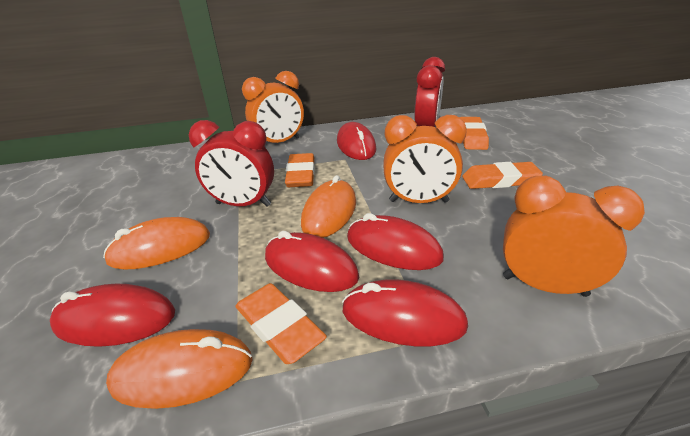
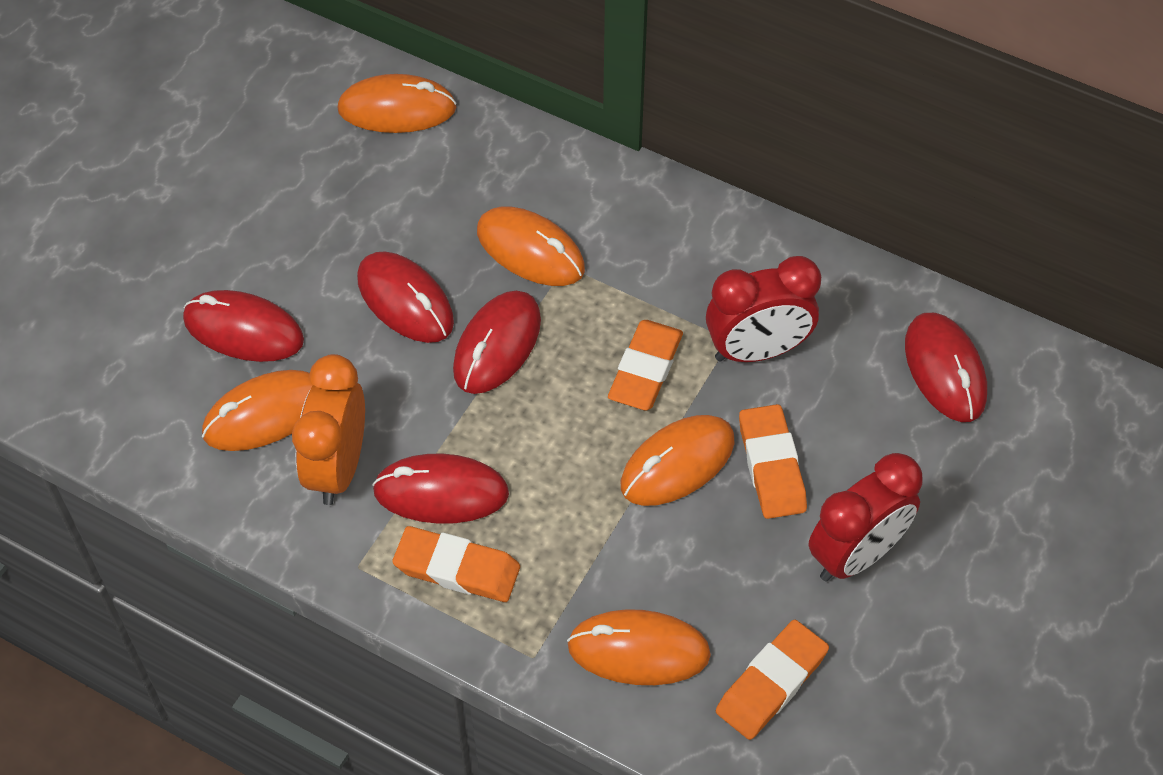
orange clock: 3 -> 1
orange mouse: 3 -> 5

